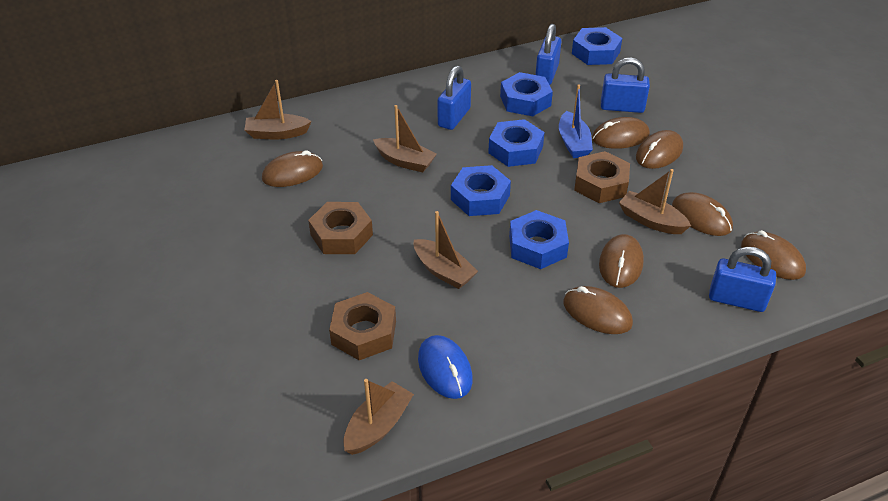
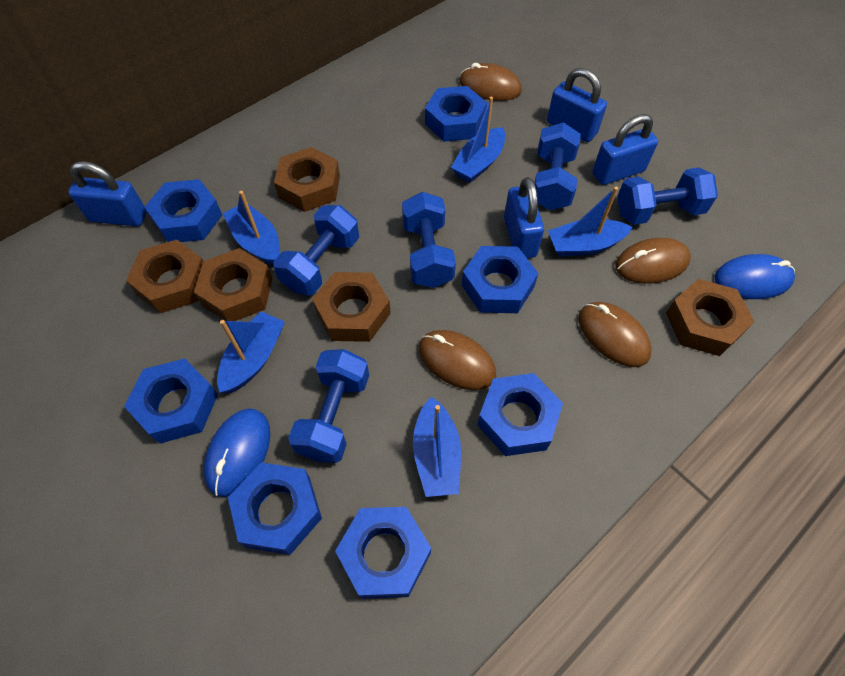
blue boat: 1 -> 5
blue dumbbell: 0 -> 5
blue mouse: 1 -> 2
blue nut: 5 -> 7
brown boat: 5 -> 0
brown mouse: 7 -> 4
brown nut: 3 -> 5

